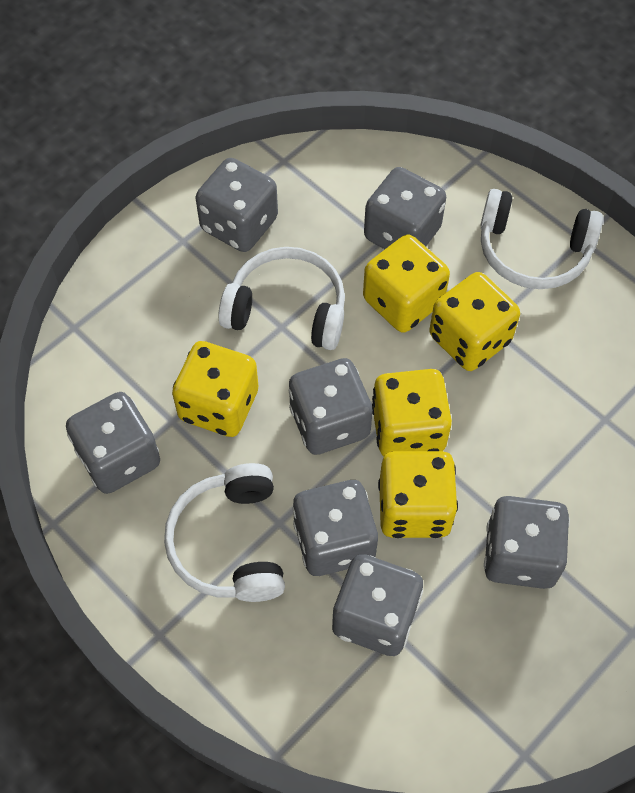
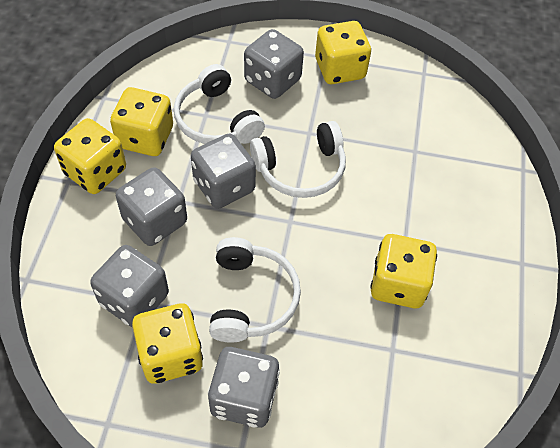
grey dice: 7 -> 5

